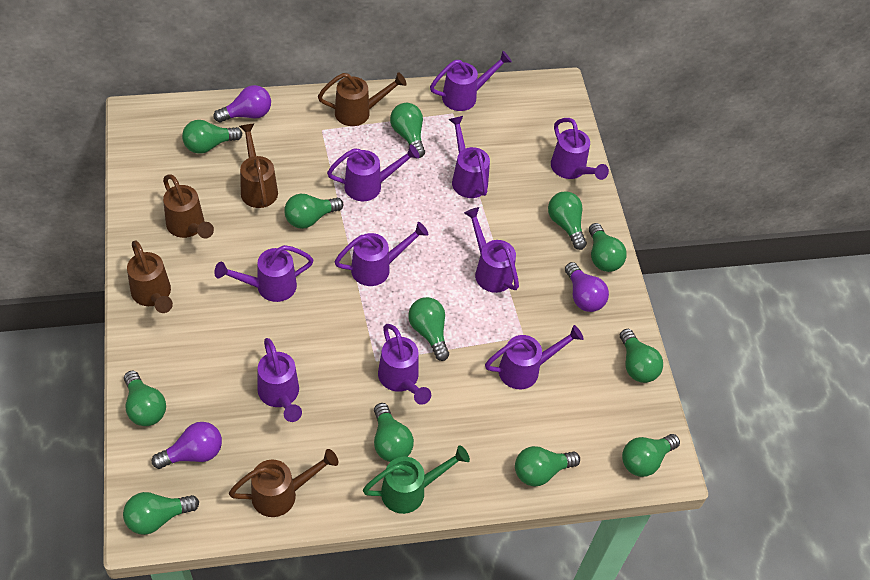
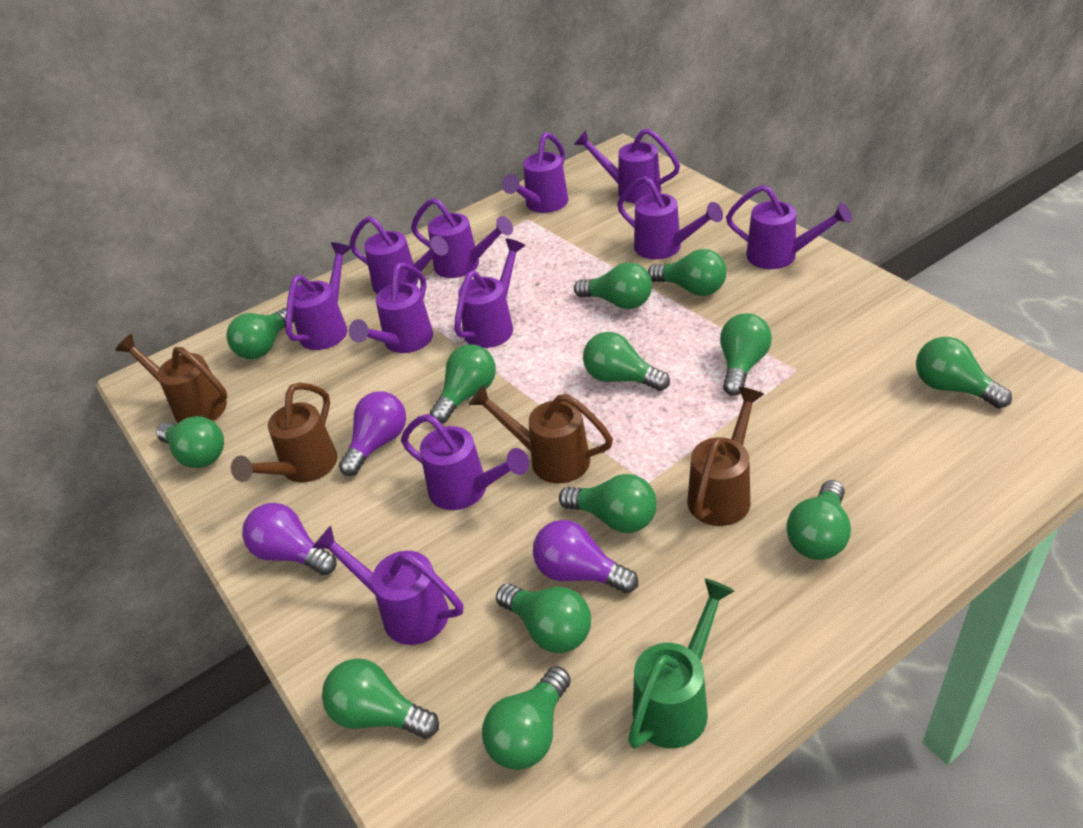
brown watering can: 5 -> 4
green light bulb: 12 -> 13
purple watering can: 10 -> 11

